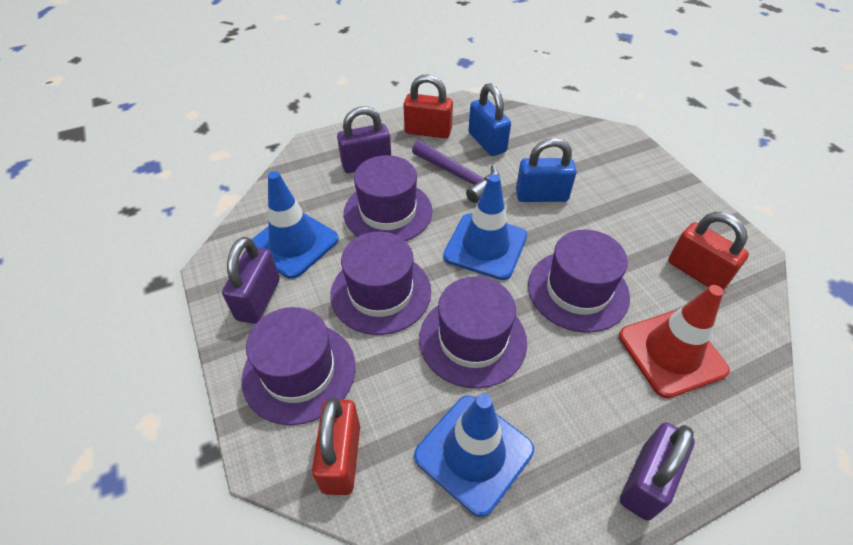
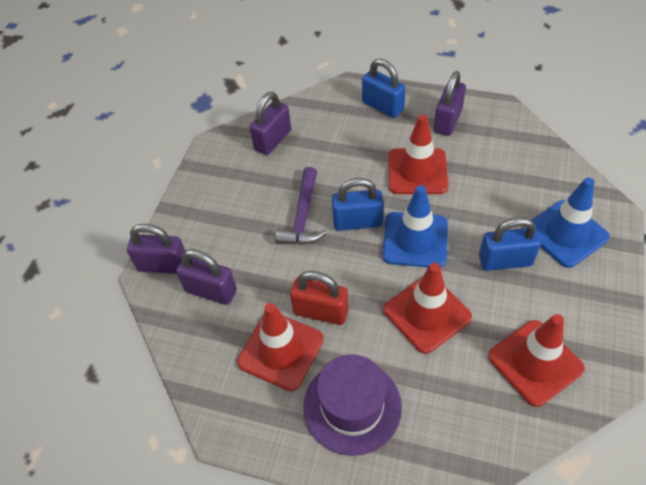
blue padlock: 2 -> 3
blue traffic cone: 3 -> 2
purple hat: 5 -> 1
purple padlock: 3 -> 4
red padlock: 3 -> 1
red traffic cone: 1 -> 4

